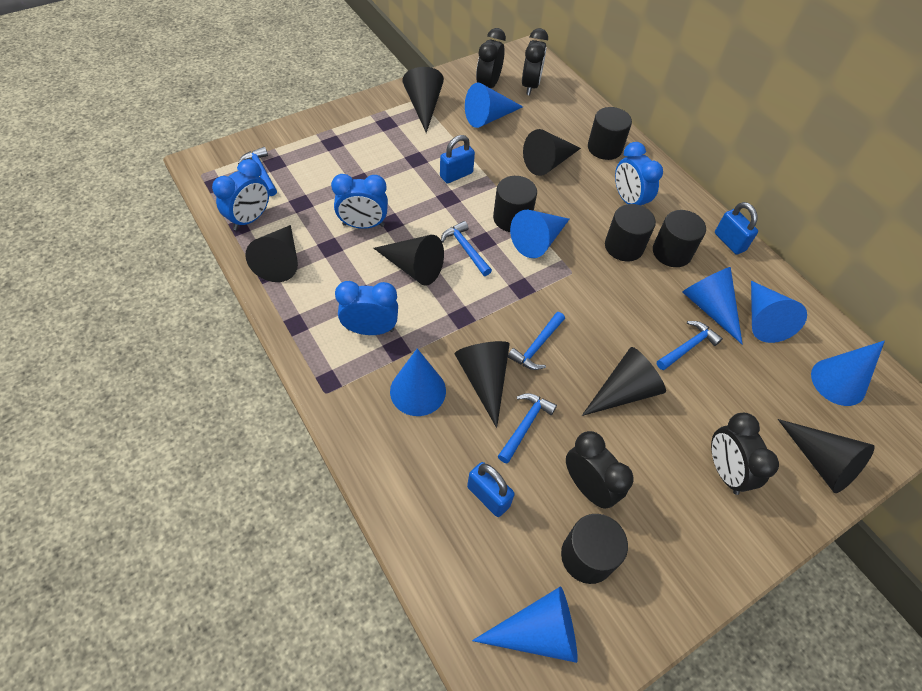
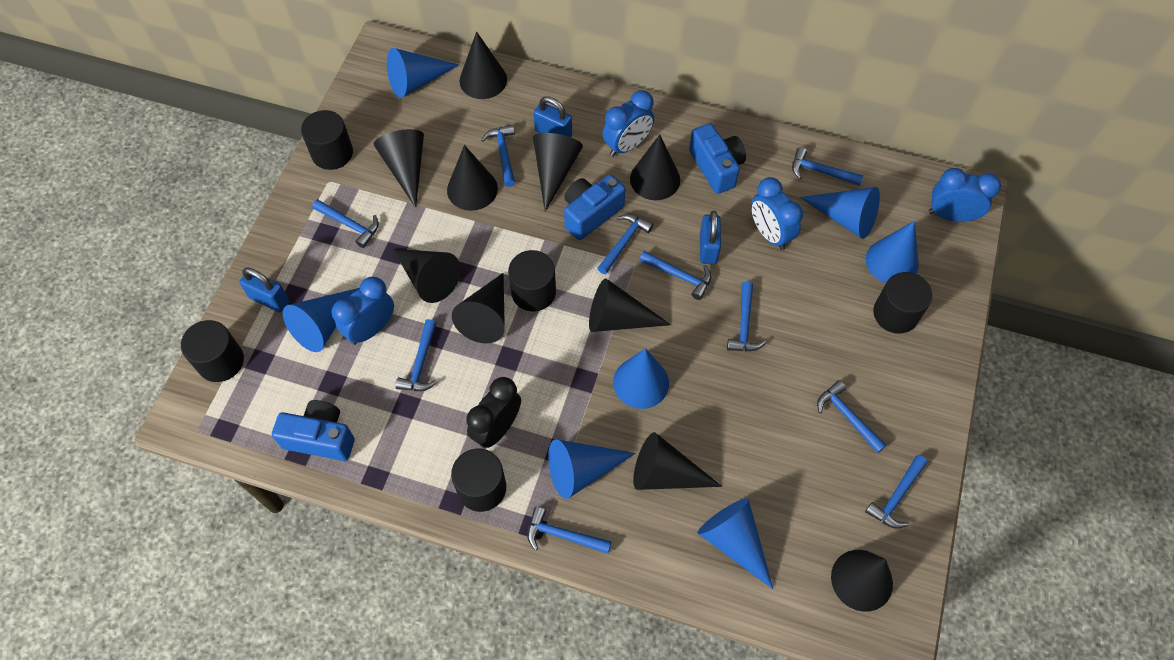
black clock: 4 -> 1
black cone: 7 -> 10
blue camera: 0 -> 3
blue hammer: 5 -> 10

